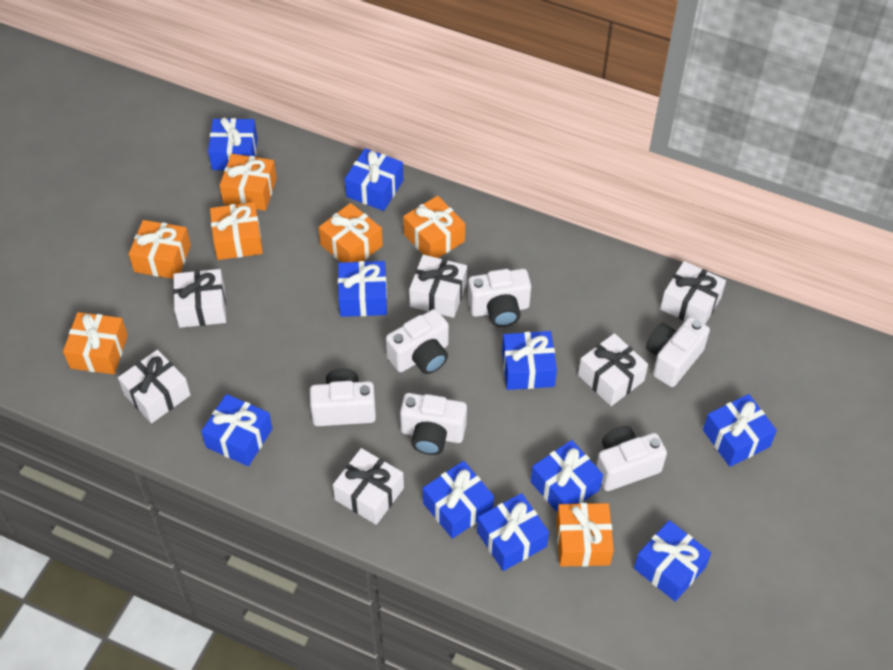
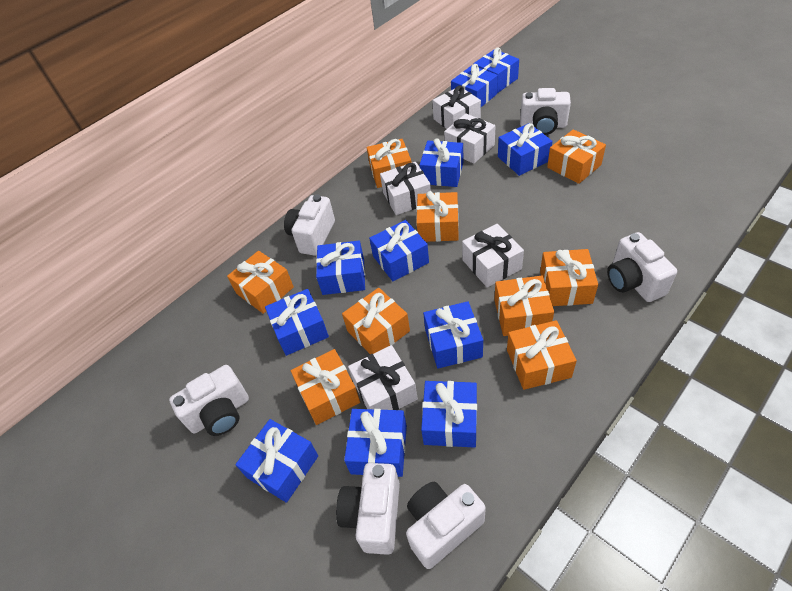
blue gift: 10 -> 11
orange gift: 7 -> 9
white gift: 6 -> 5

